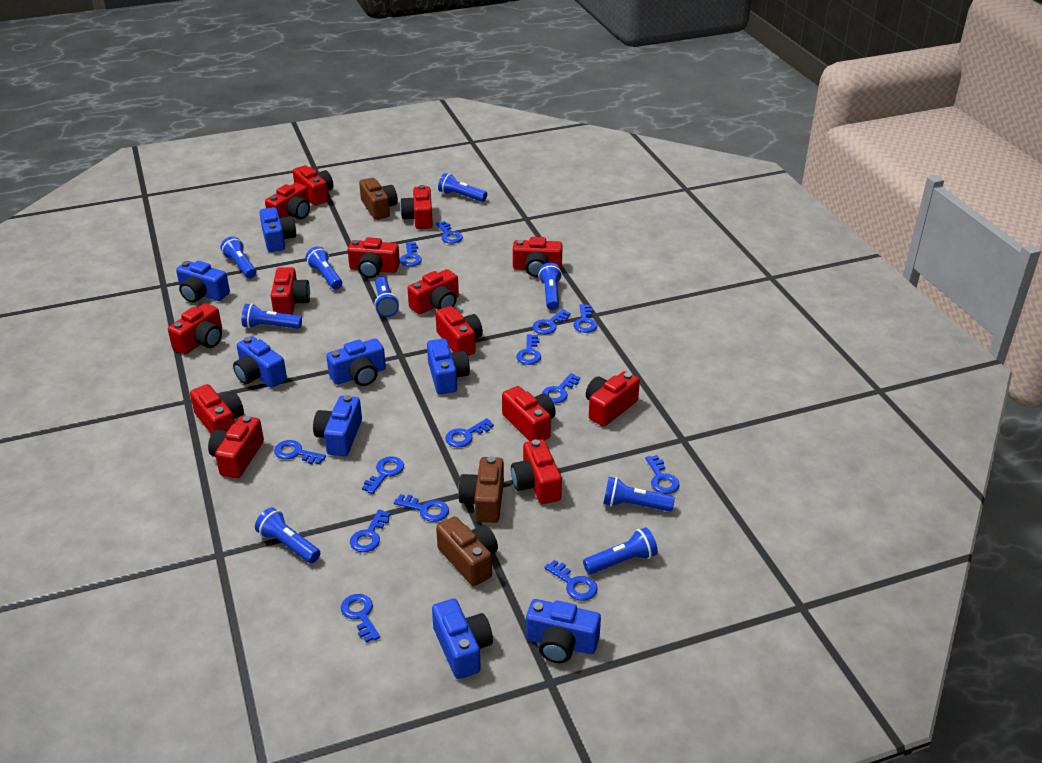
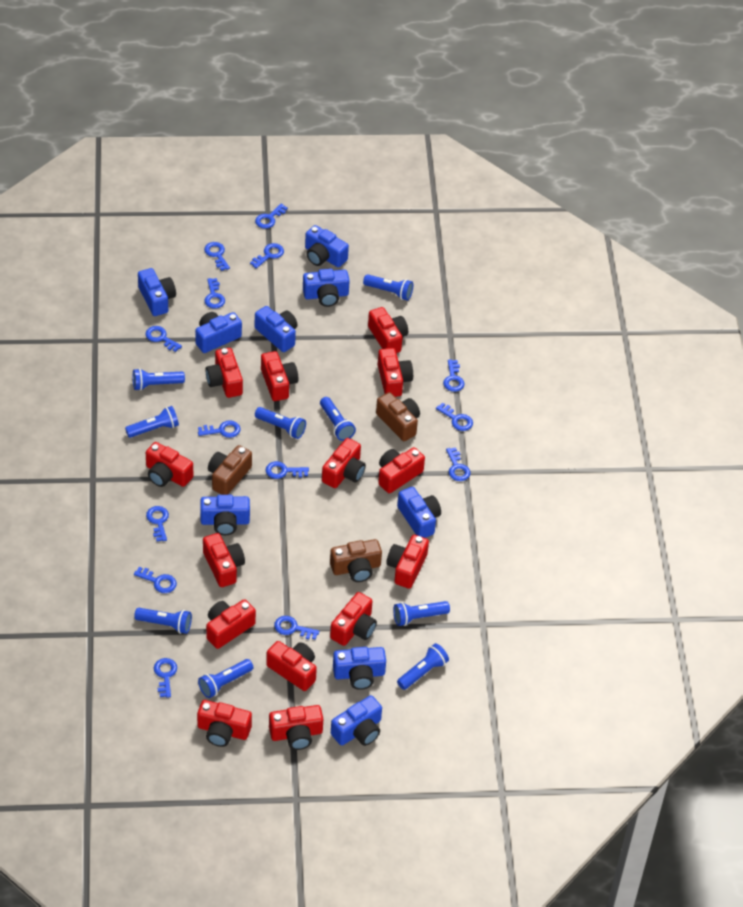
blue camera: 8 -> 9

